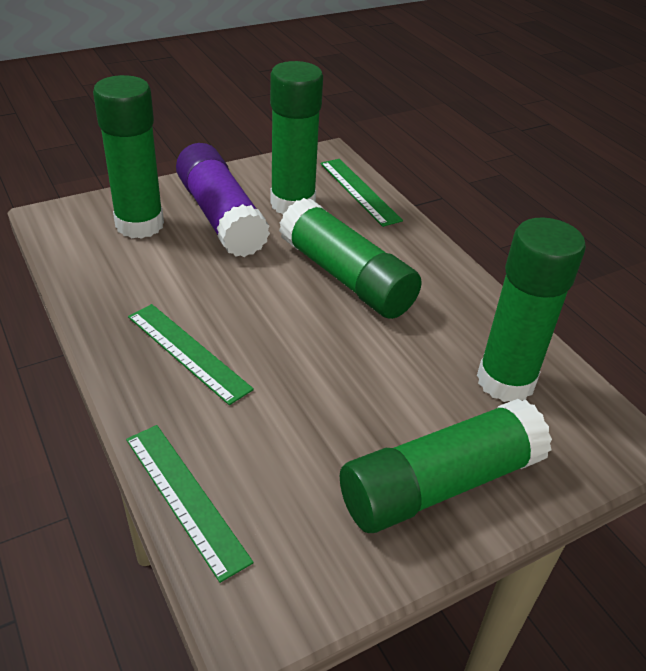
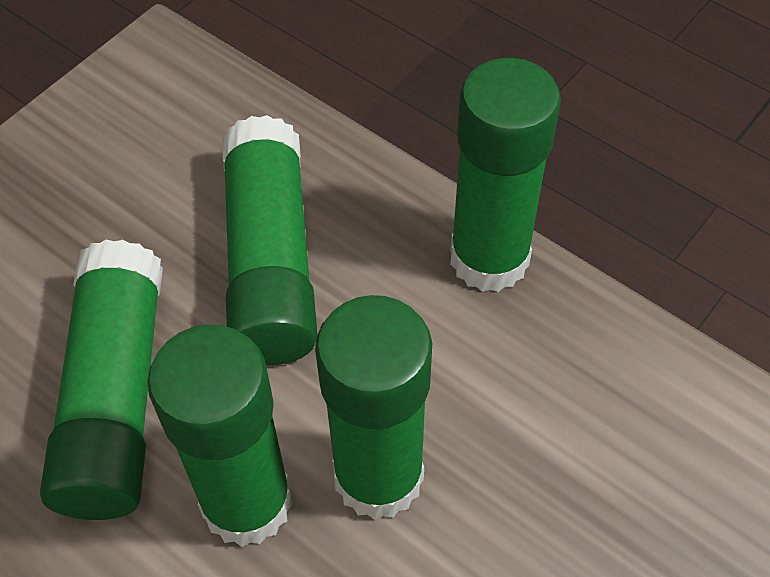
green ruler: 3 -> 0
purple glue stick: 1 -> 0

